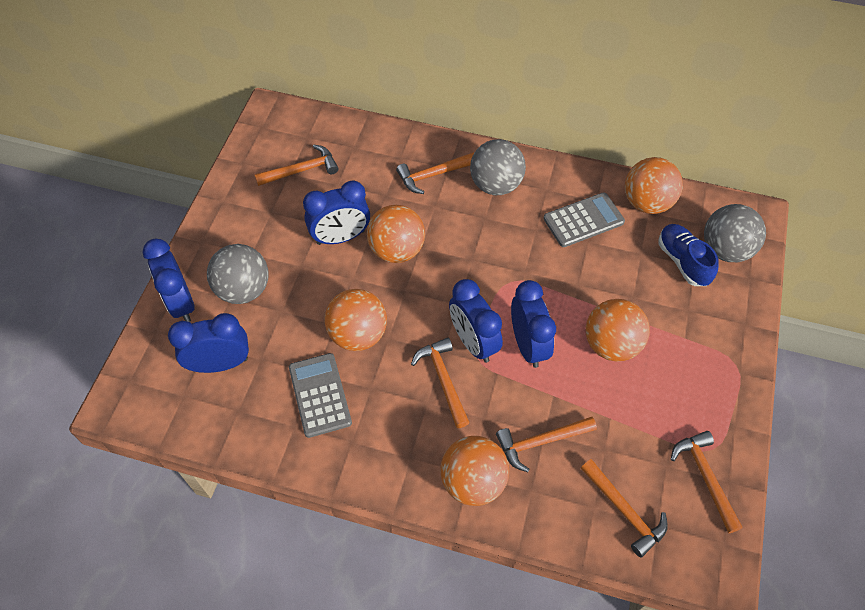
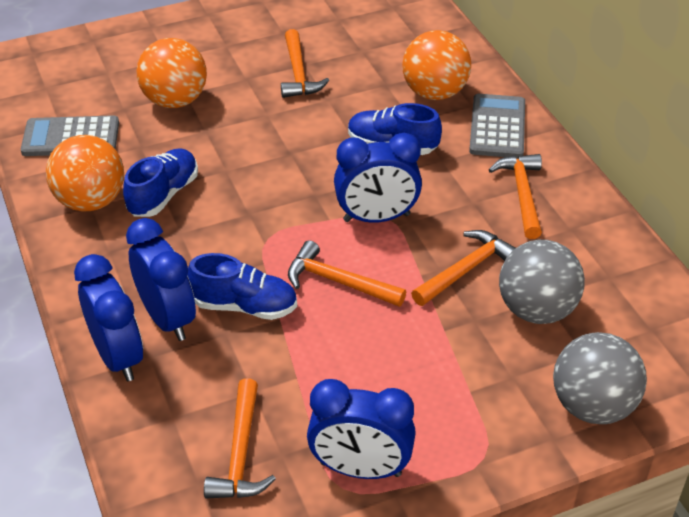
blue clock: 5 -> 4
blue shoe: 1 -> 3
grey ball: 3 -> 2
orange ball: 5 -> 3
orange hammer: 6 -> 5

